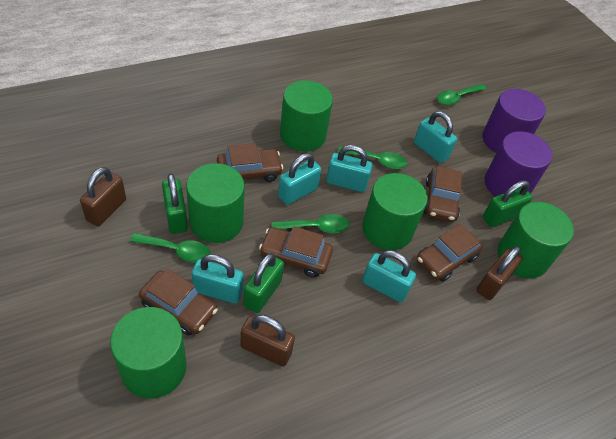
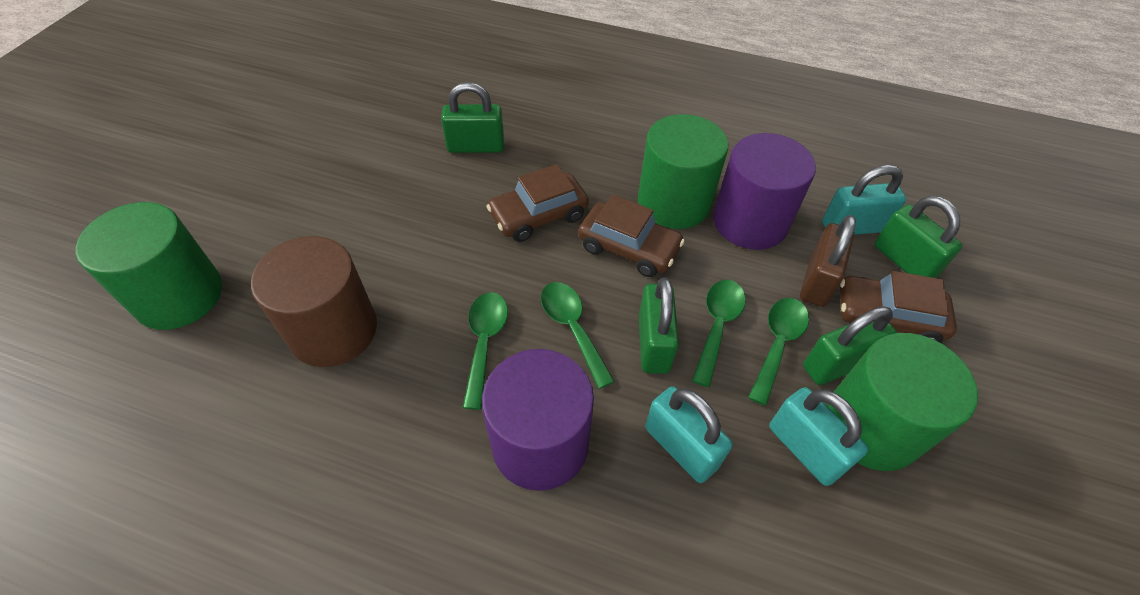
brown car: 5 -> 3
brown cylinder: 0 -> 1
brown padlock: 3 -> 1
green cylinder: 5 -> 3
green padlock: 3 -> 4
turquoise padlock: 5 -> 3

